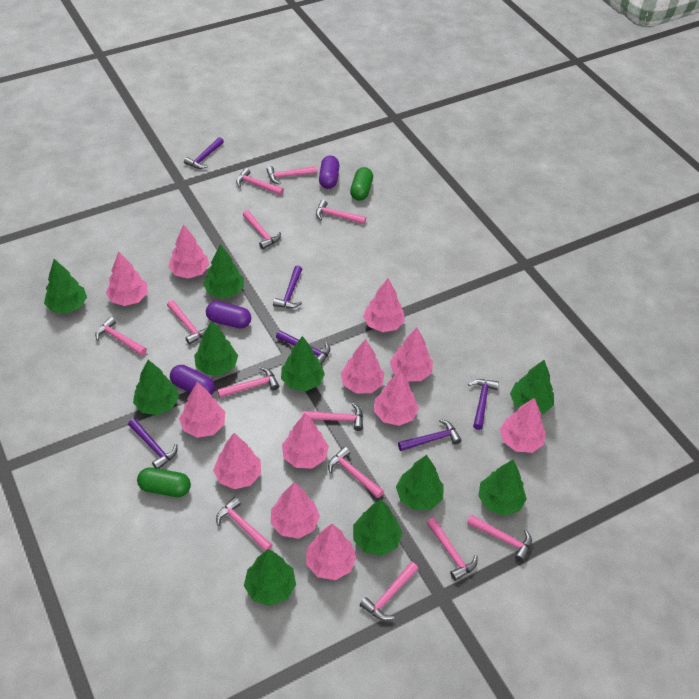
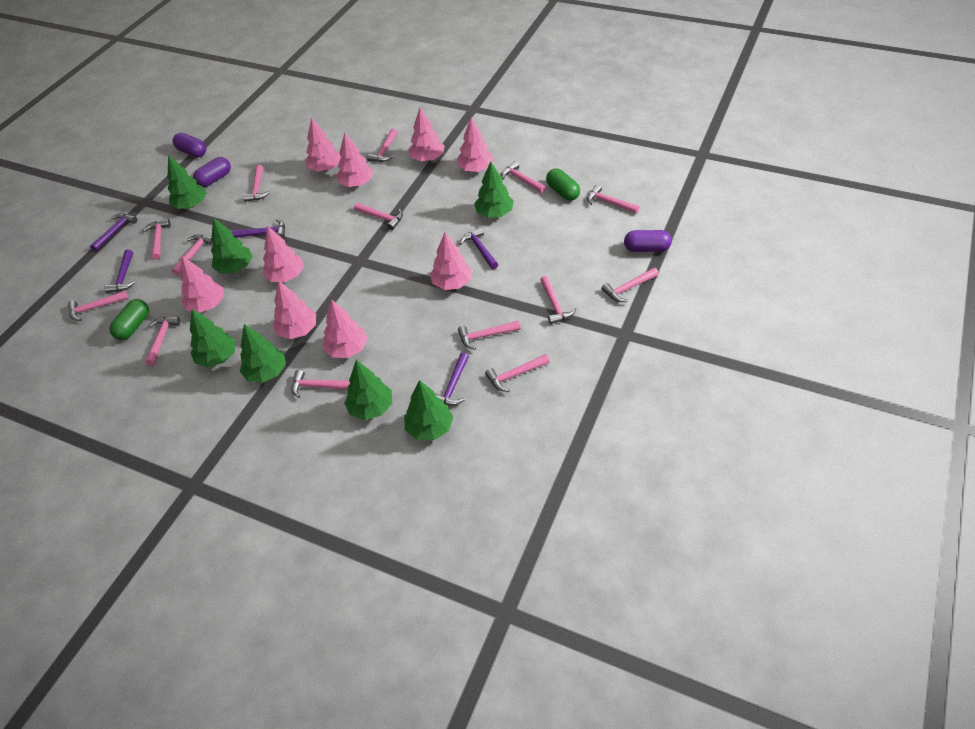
green tree: 10 -> 7
pink hammer: 13 -> 14
pink tree: 12 -> 9
purple hammer: 6 -> 5

